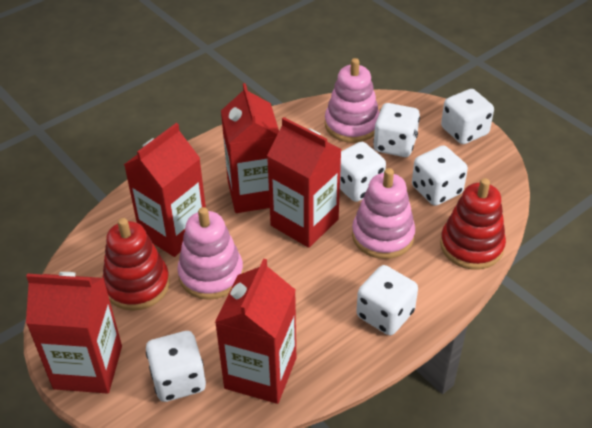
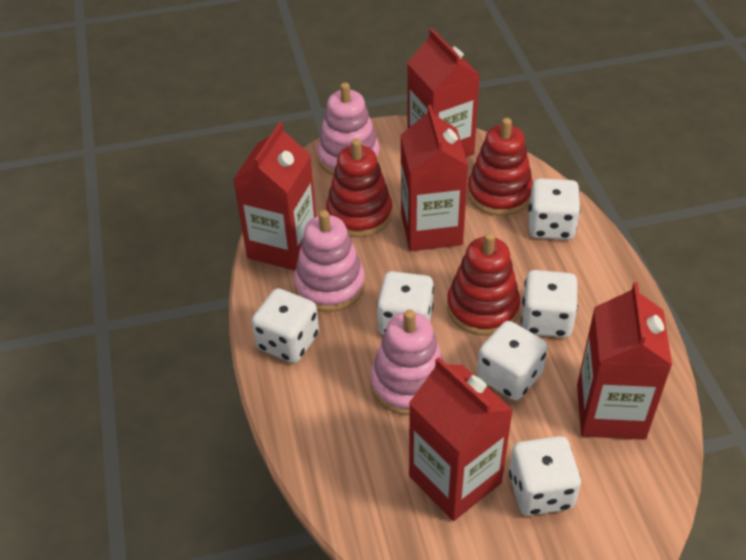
red stacking toy: 2 -> 3

